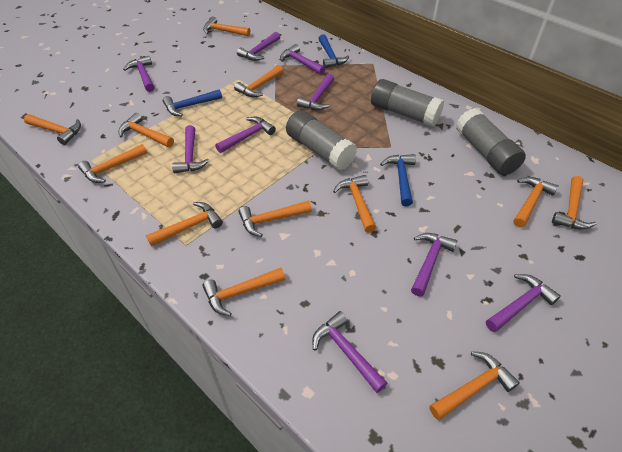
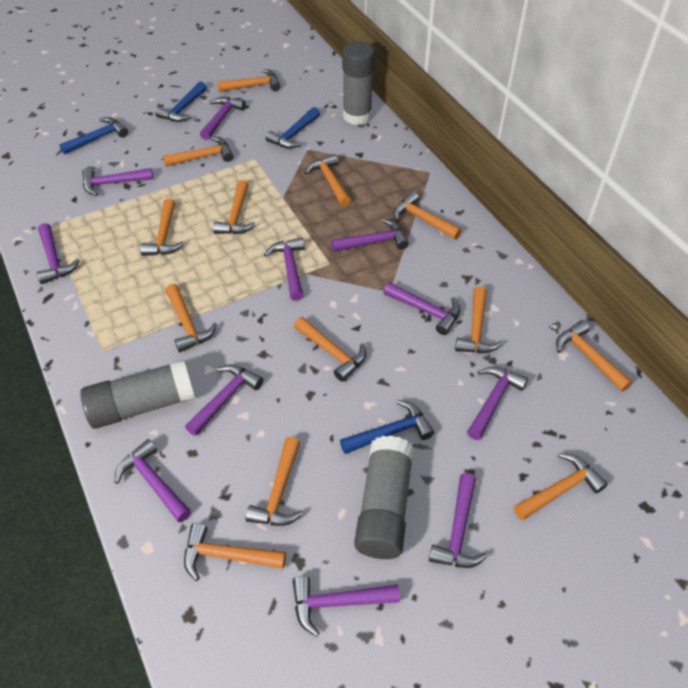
blue hammer: 3 -> 4
orange hammer: 12 -> 13
purple hammer: 9 -> 11

